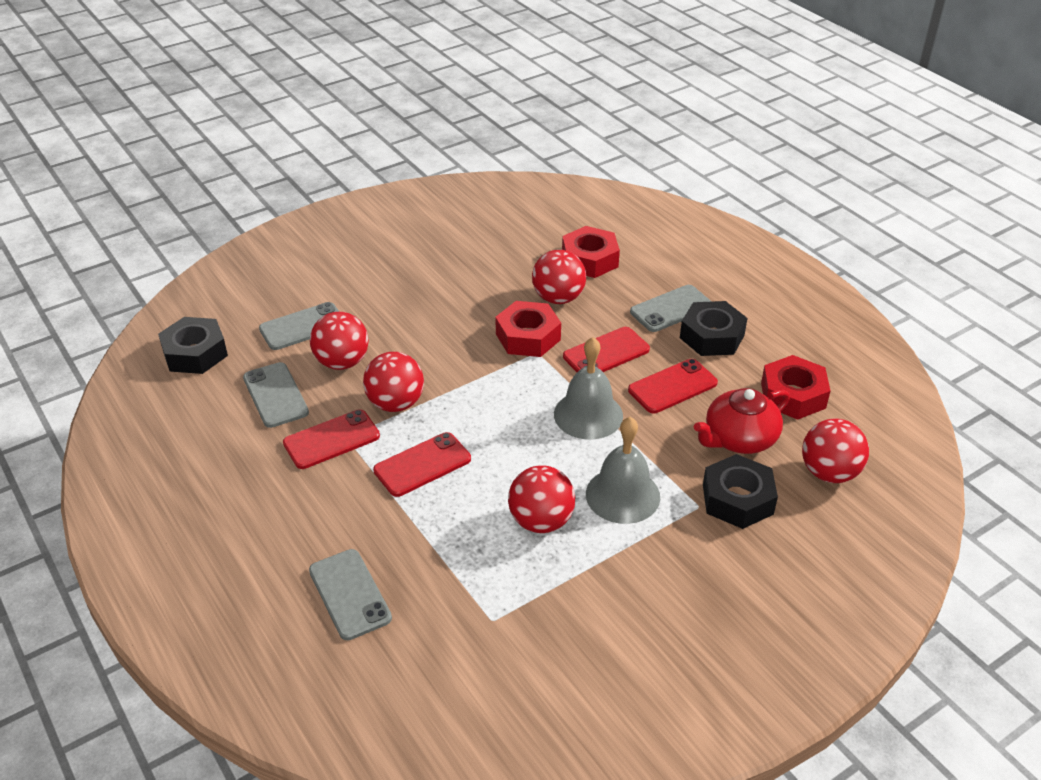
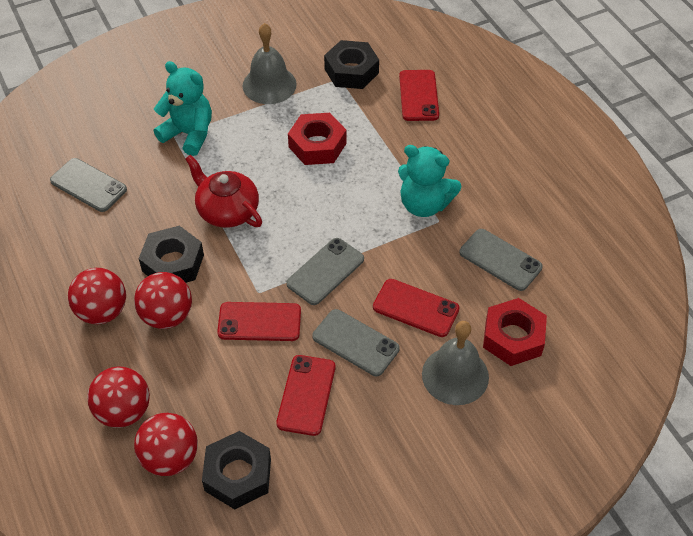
red ball: 5 -> 4
red nut: 3 -> 2
turquoise teddy bear: 0 -> 2

